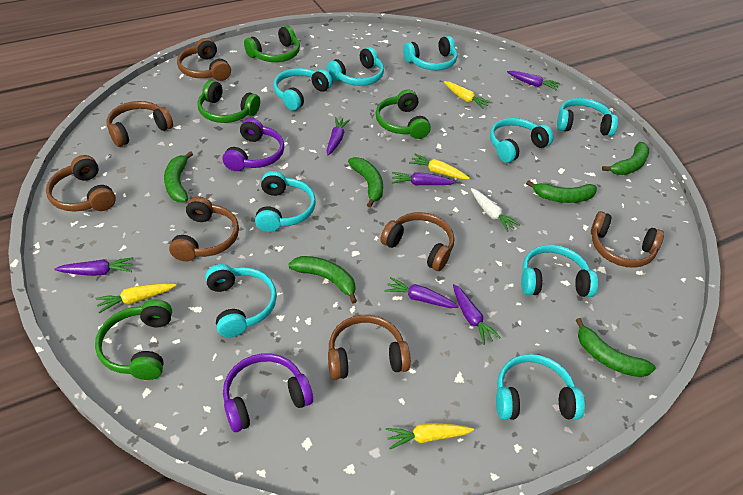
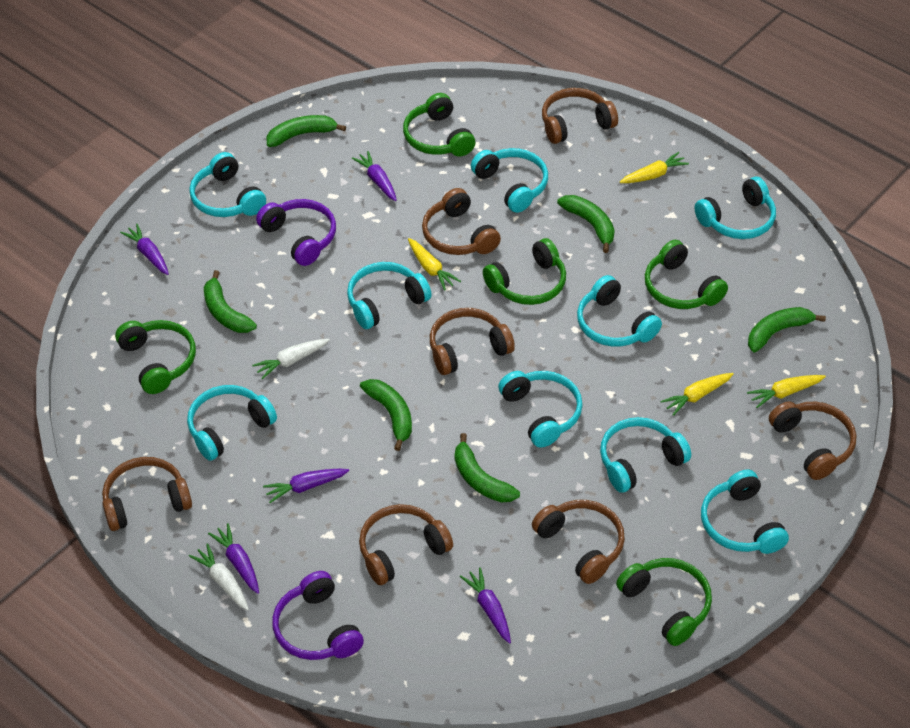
green headphones: 4 -> 5
purple carrot: 6 -> 5
white carrot: 1 -> 2

